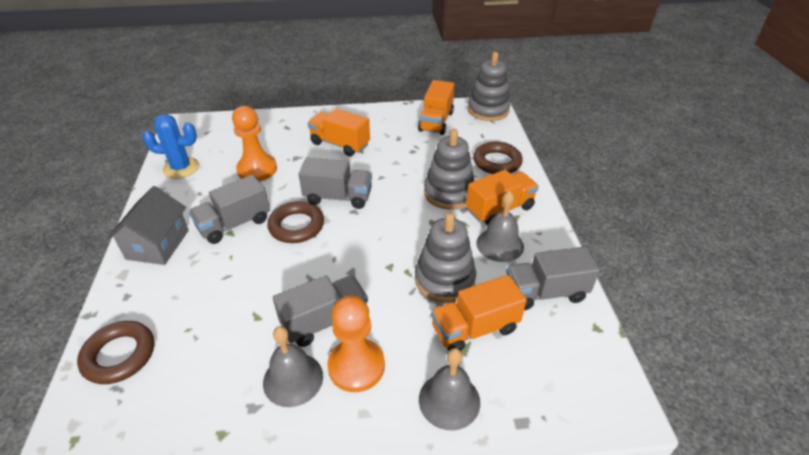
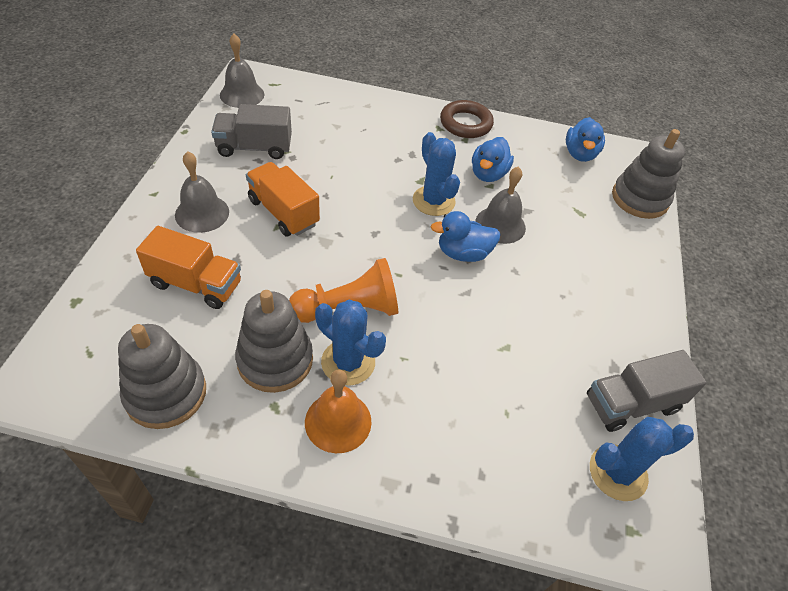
blue cactus: 1 -> 3
blue duck: 0 -> 3
brown ring: 3 -> 1
grey house: 1 -> 0
grey truck: 4 -> 2
orange bell: 0 -> 1
orange pawn: 2 -> 1
orange truck: 4 -> 2

